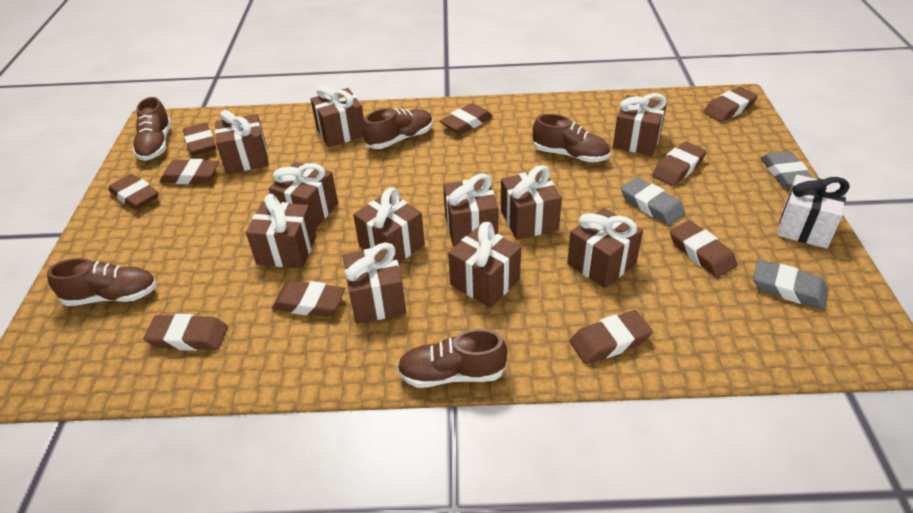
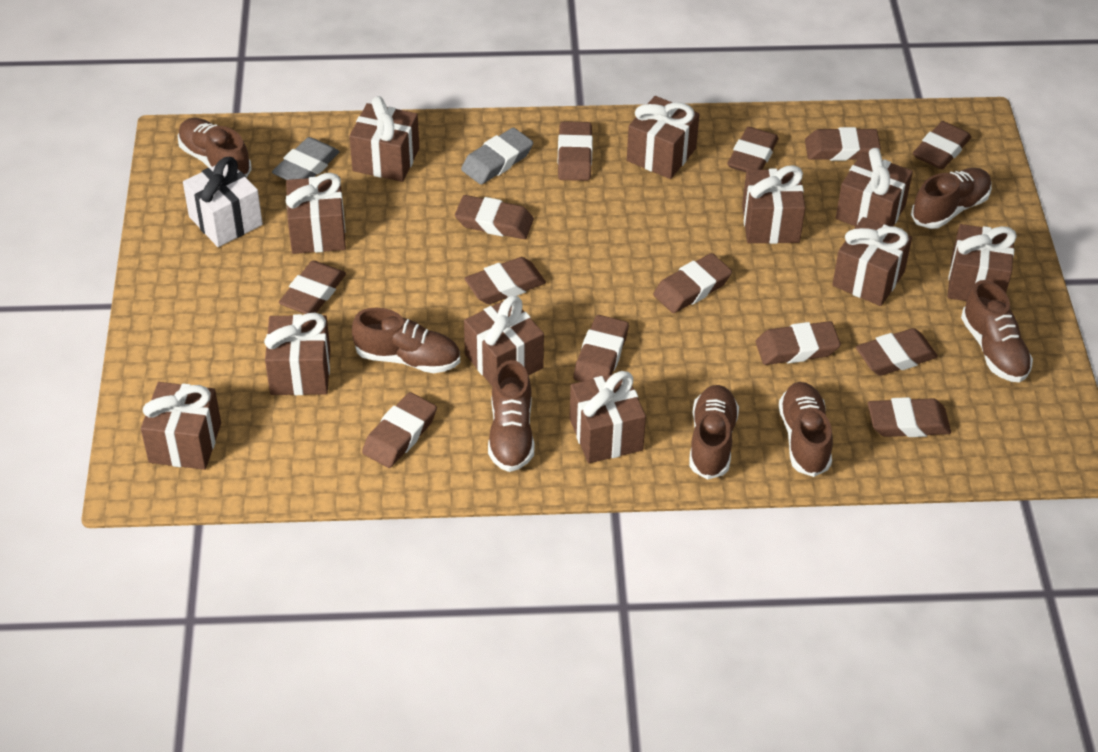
brown eraser: 10 -> 13
brown shoe: 5 -> 7
grey eraser: 3 -> 2

